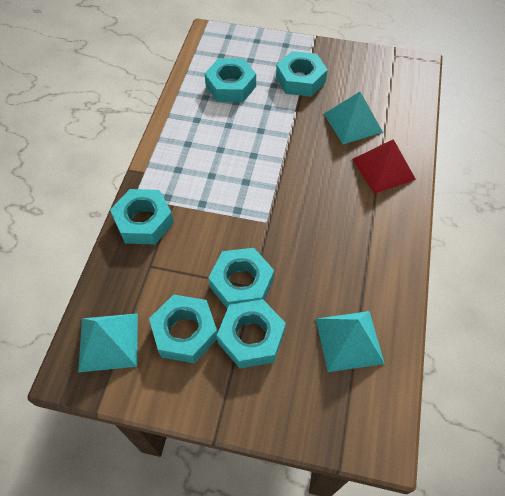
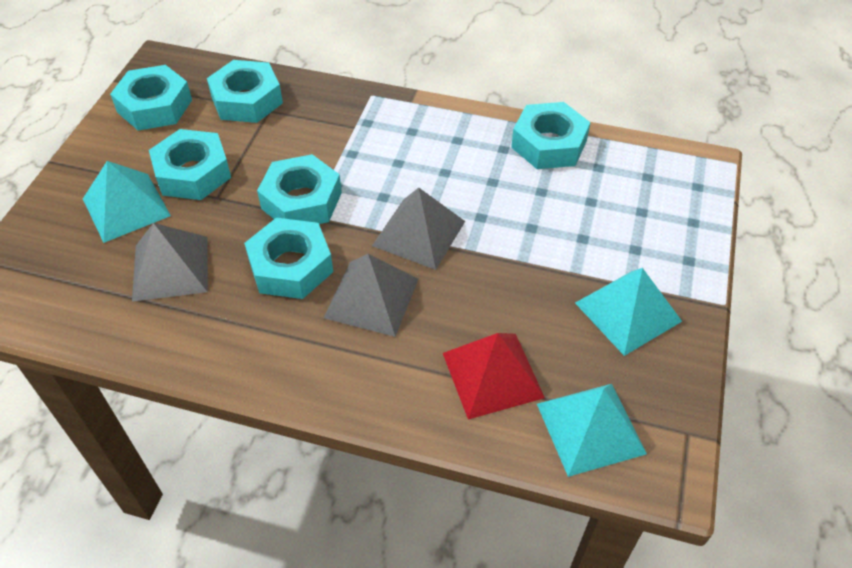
grey pyramid: 0 -> 3

